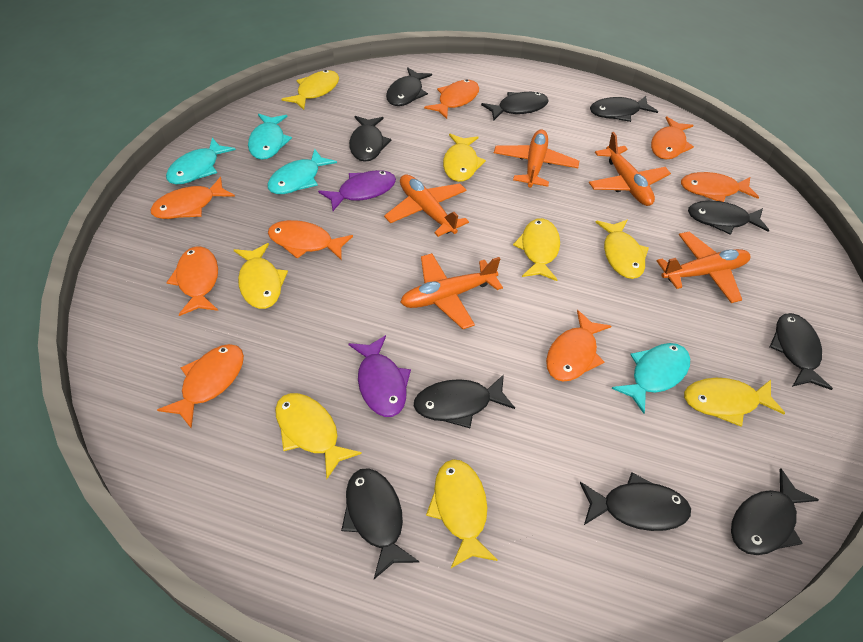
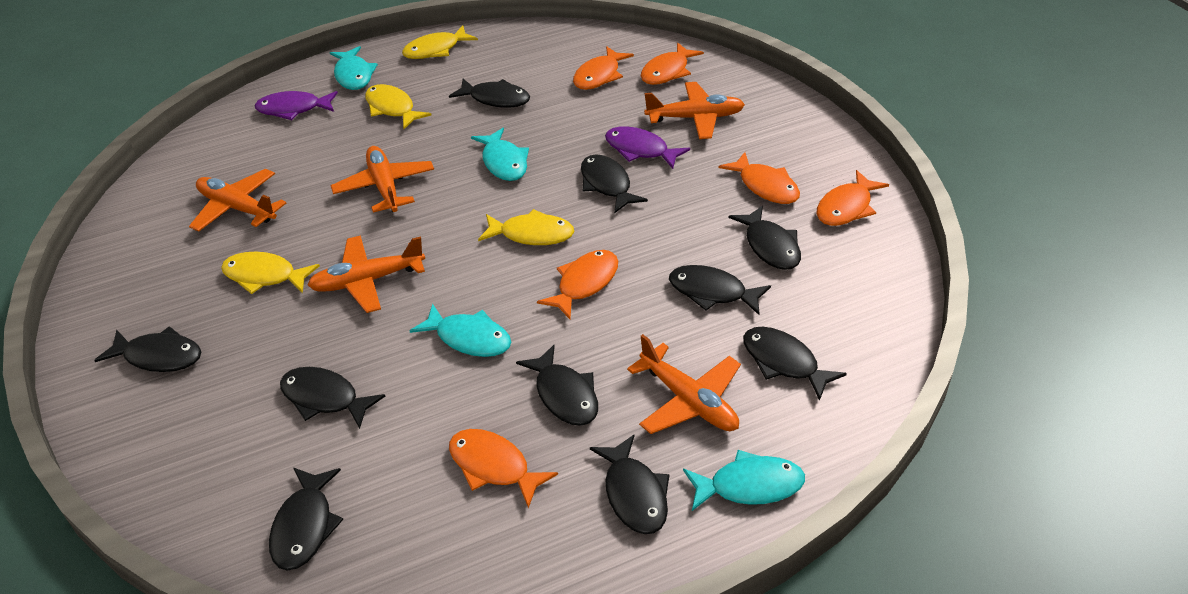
orange fish: 8 -> 6
yellow fish: 8 -> 4

